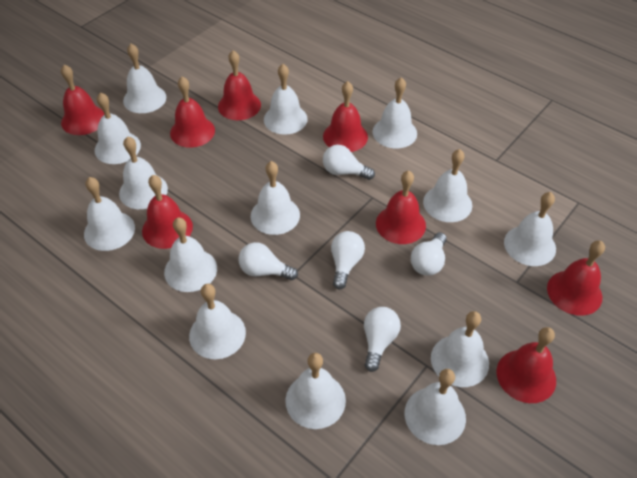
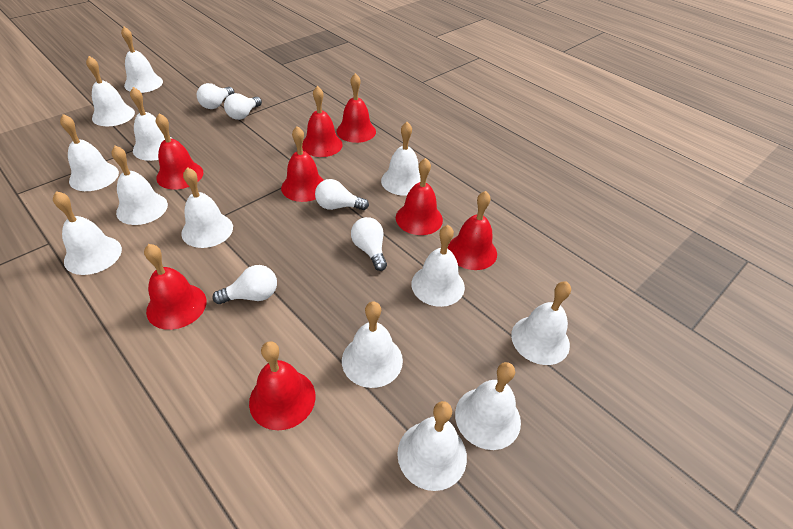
white bell: 14 -> 13

